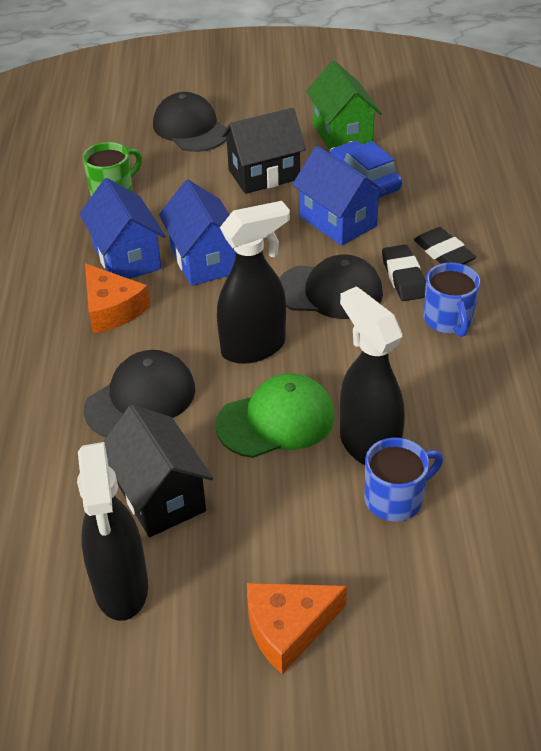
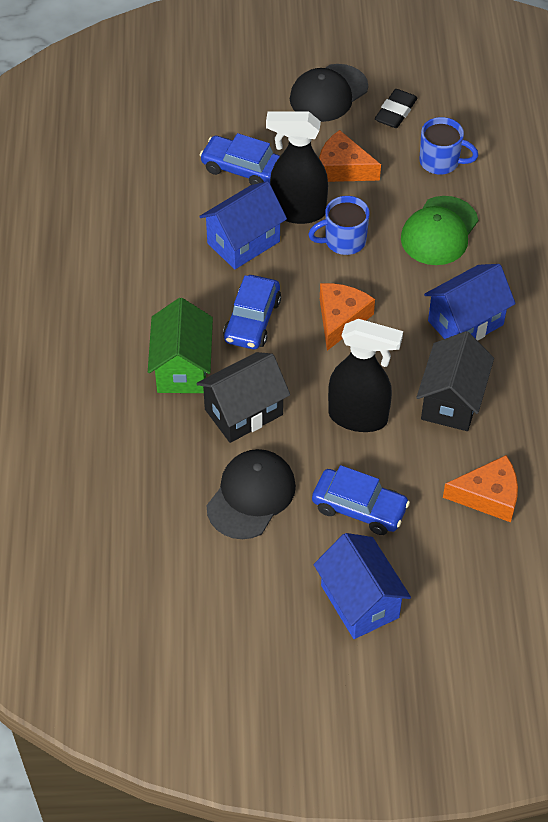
black cap: 3 -> 2
black eraser: 2 -> 1
black spray bottle: 3 -> 2
blue car: 1 -> 3
green mug: 1 -> 0
orange cheese: 2 -> 3

